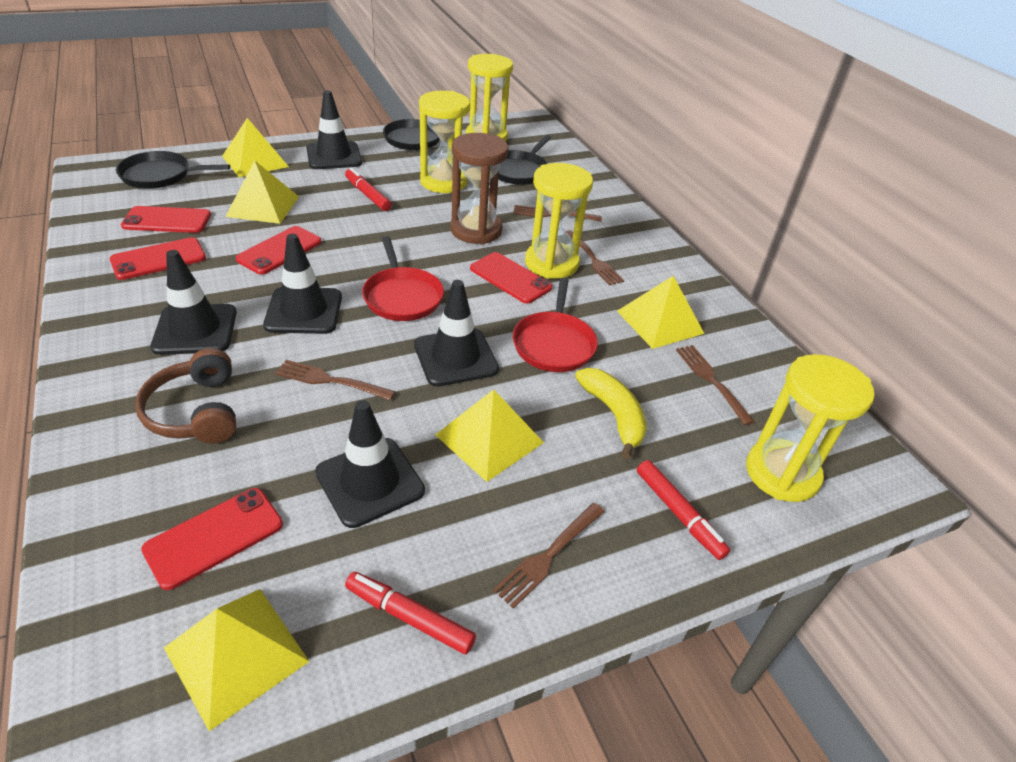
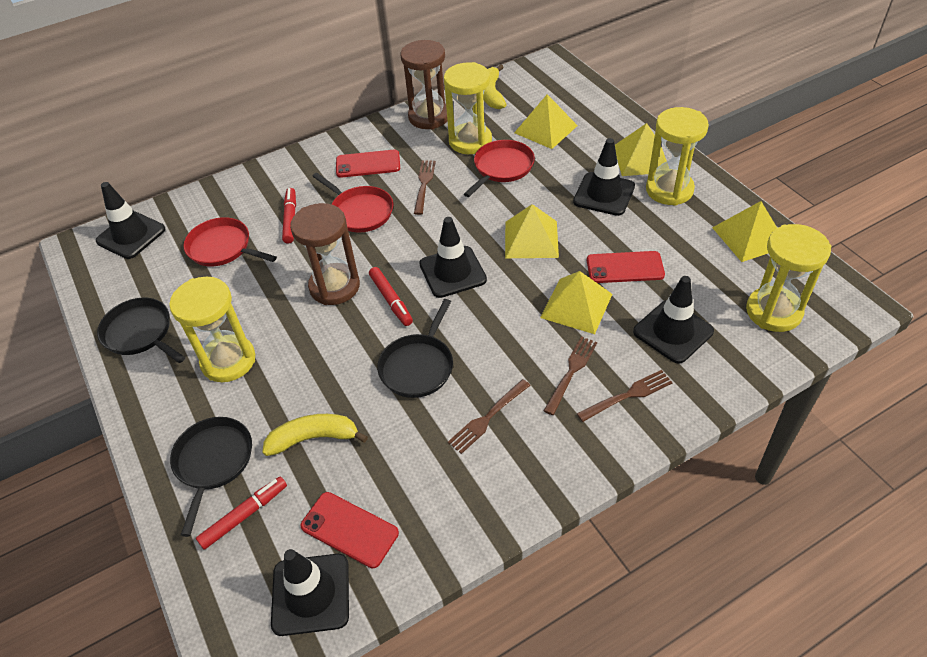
brown fork: 5 -> 4
brown headphones: 1 -> 0
brown hourglass: 1 -> 2
red pan: 2 -> 3
red phone: 5 -> 3
yellow banana: 1 -> 2

